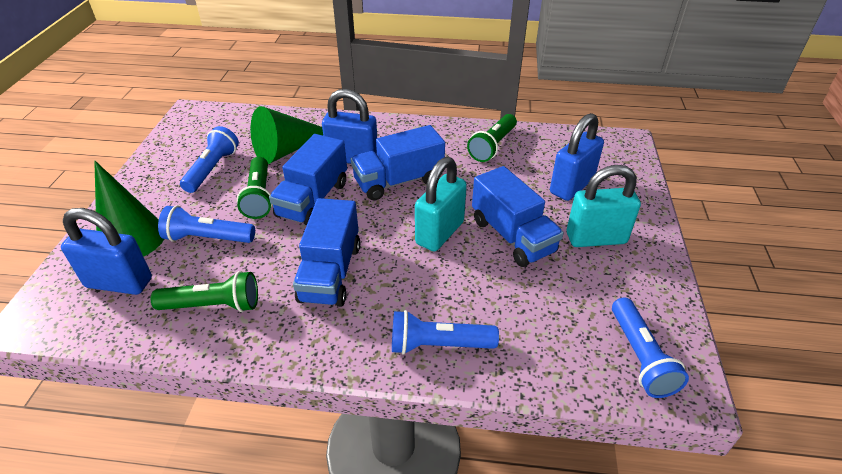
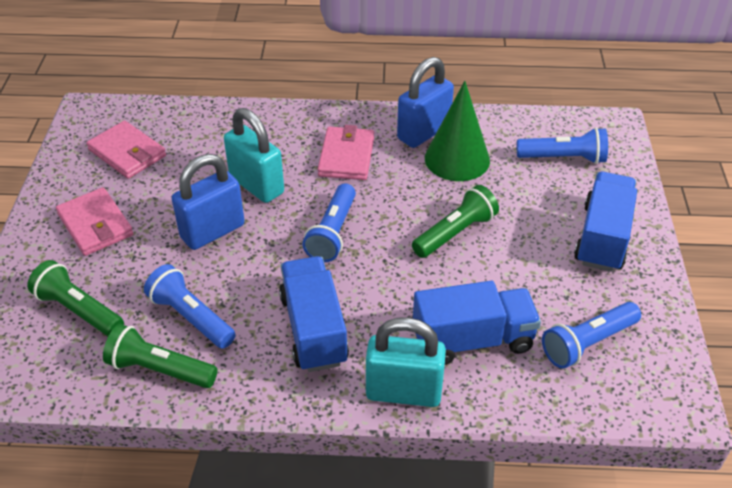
blue padlock: 3 -> 2
blue truck: 4 -> 3
green cone: 2 -> 1
pink wallet: 0 -> 3

